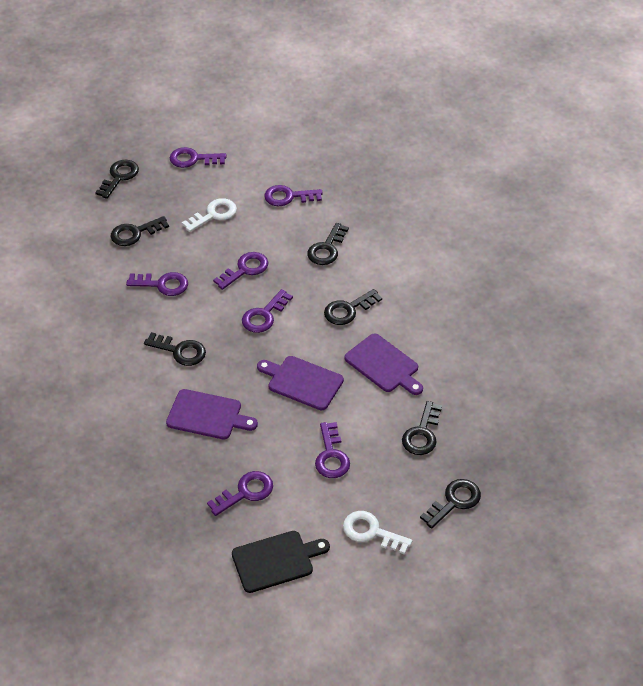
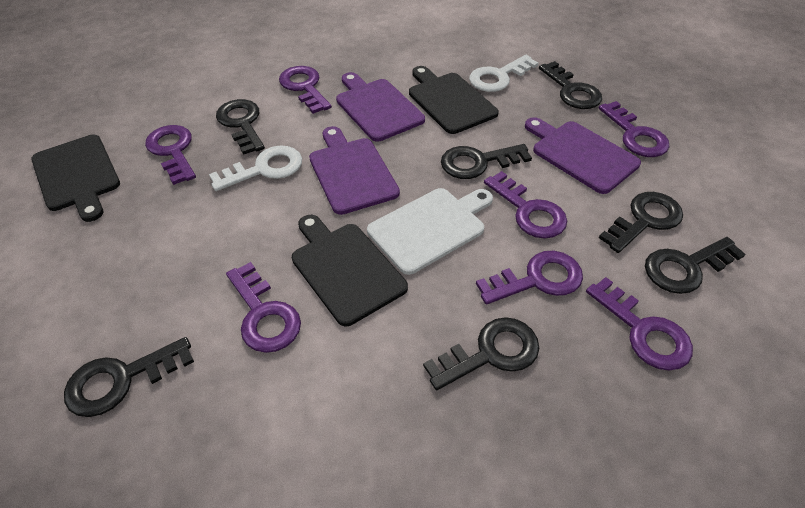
black cutting board: 1 -> 3
white cutting board: 0 -> 1

